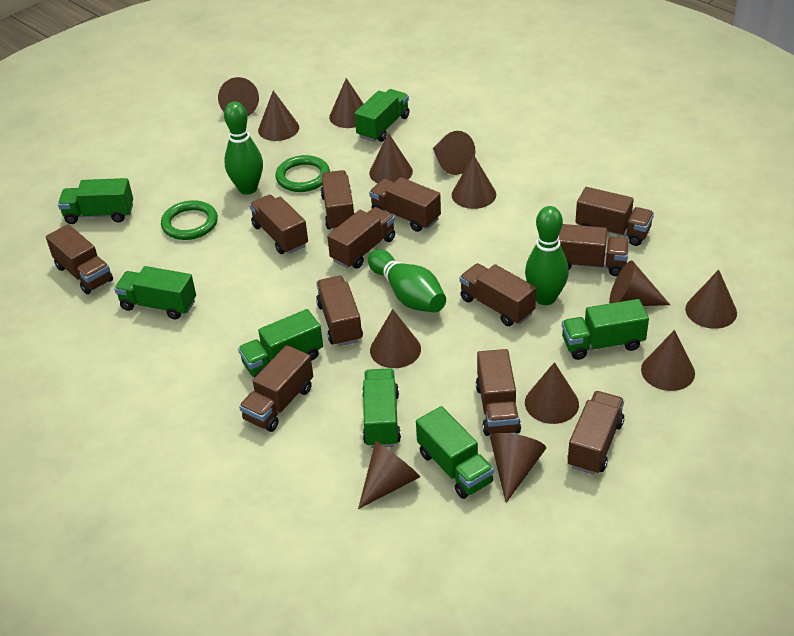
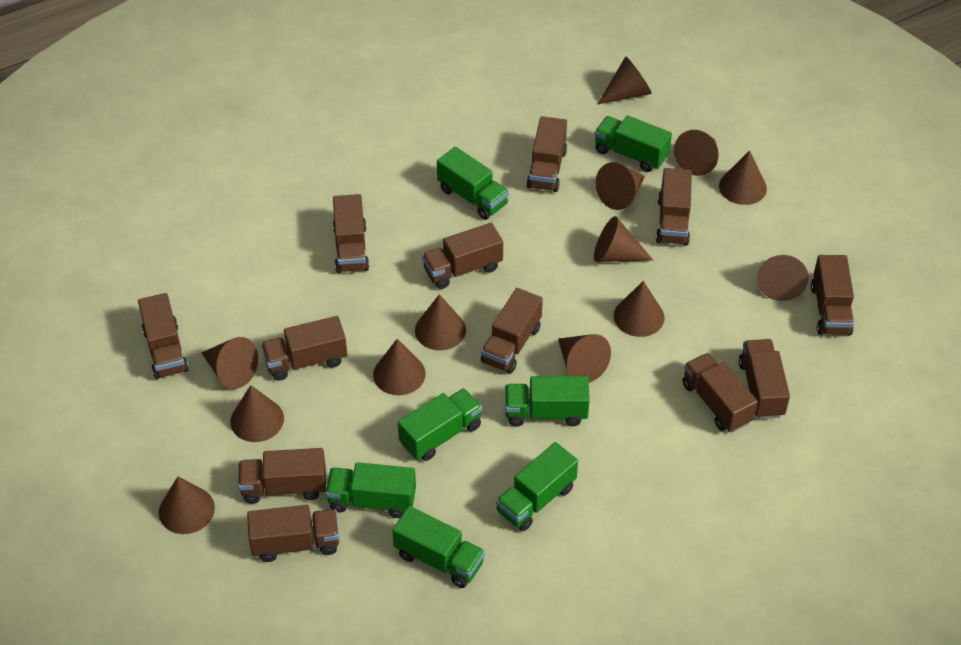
green bowling pin: 3 -> 0
green ring: 2 -> 0

